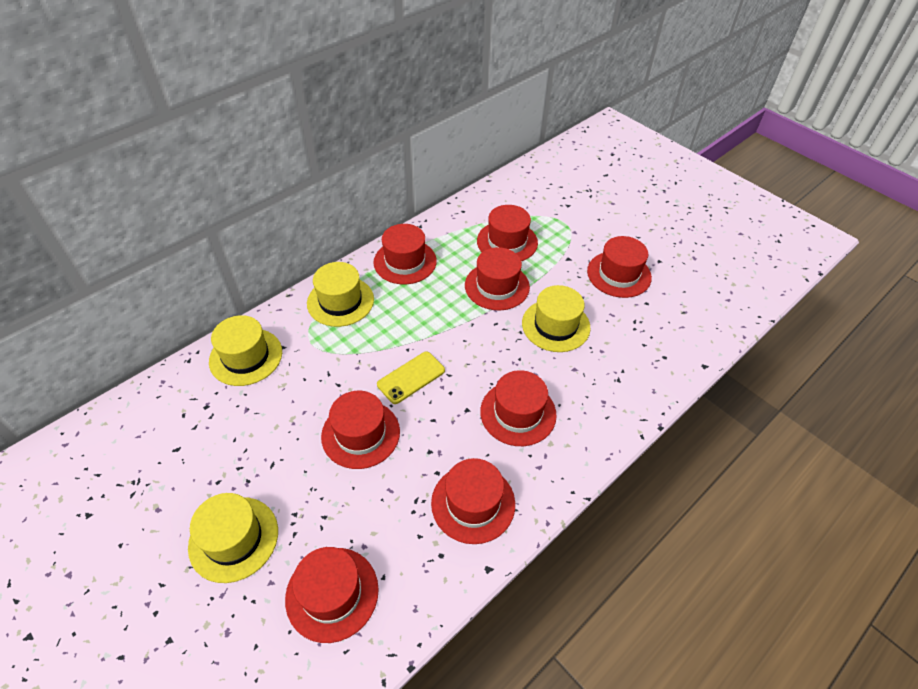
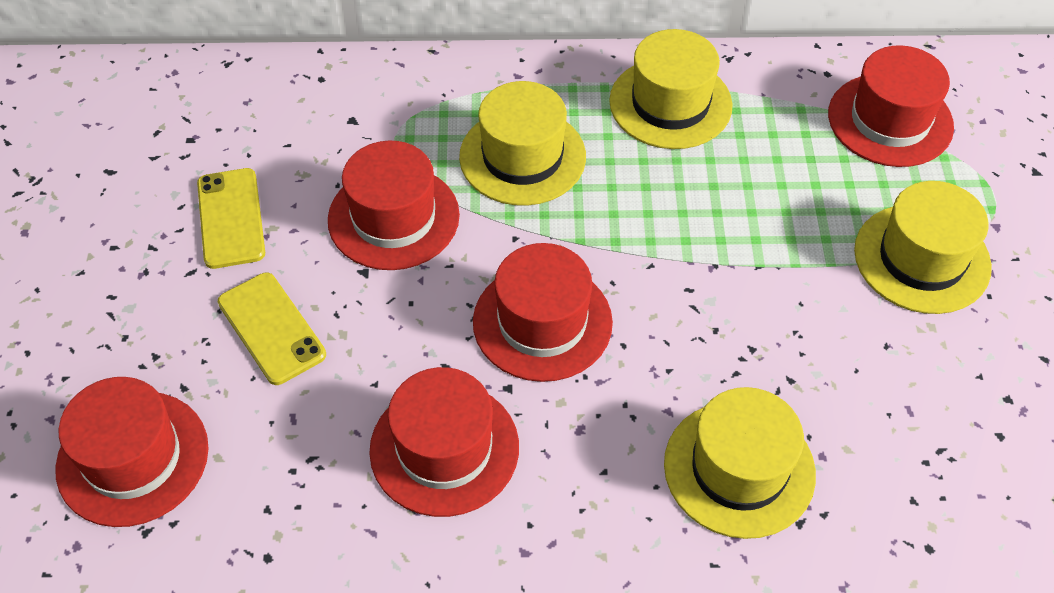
red hat: 8 -> 5
yellow phone: 1 -> 2

